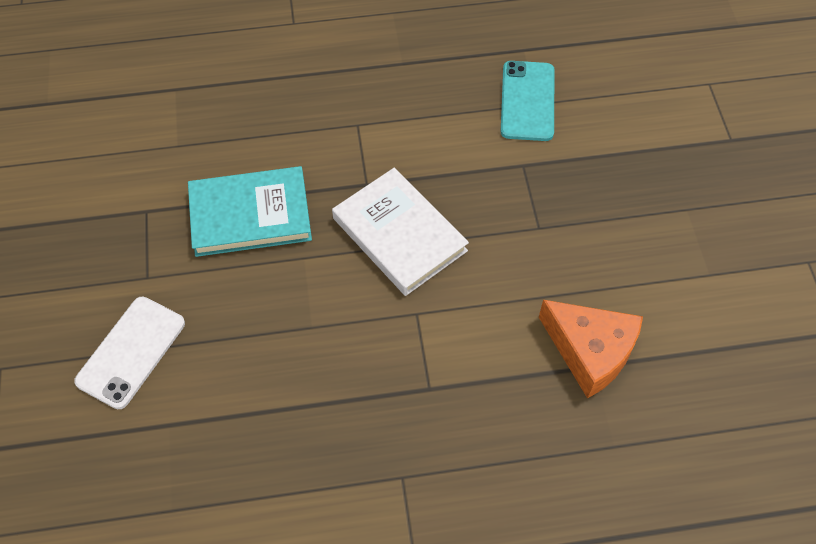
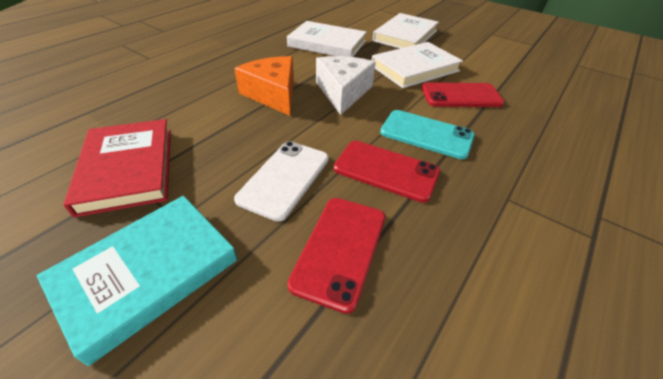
red book: 0 -> 1
red phone: 0 -> 3
white book: 1 -> 3
white cheese: 0 -> 1

